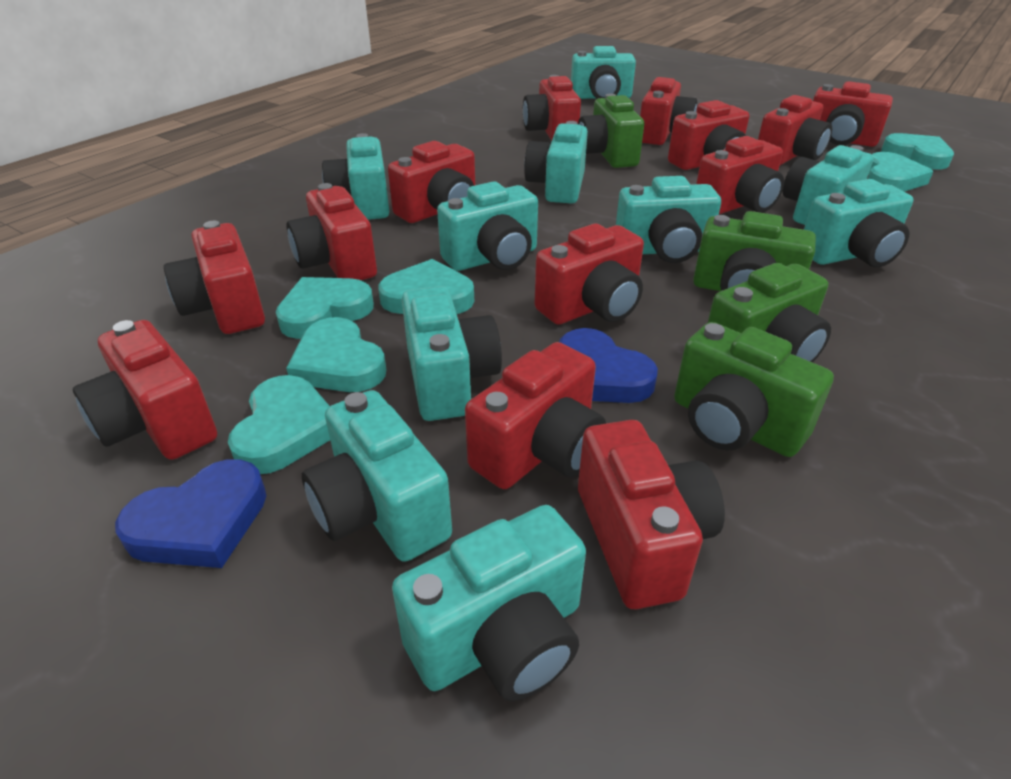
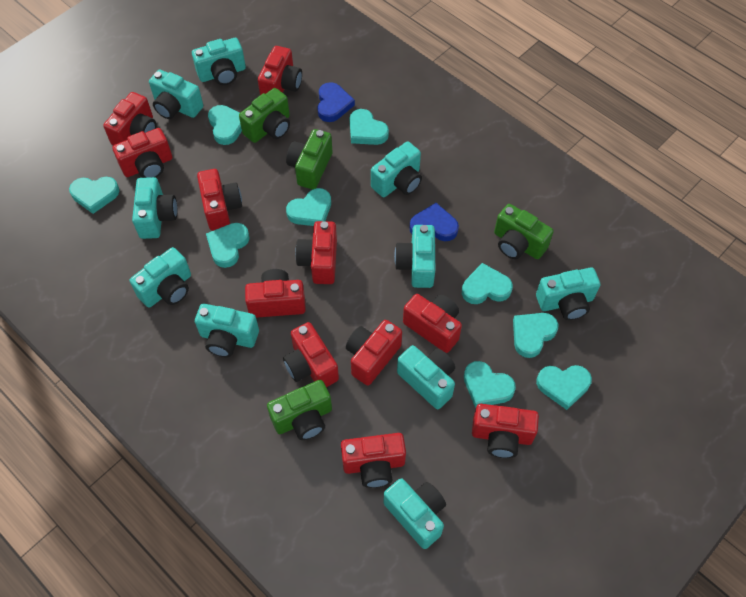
red camera: 13 -> 11
turquoise heart: 6 -> 9

